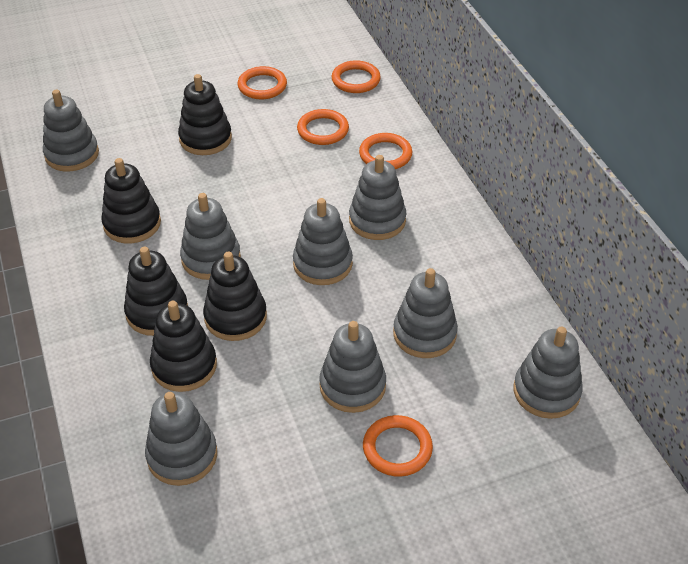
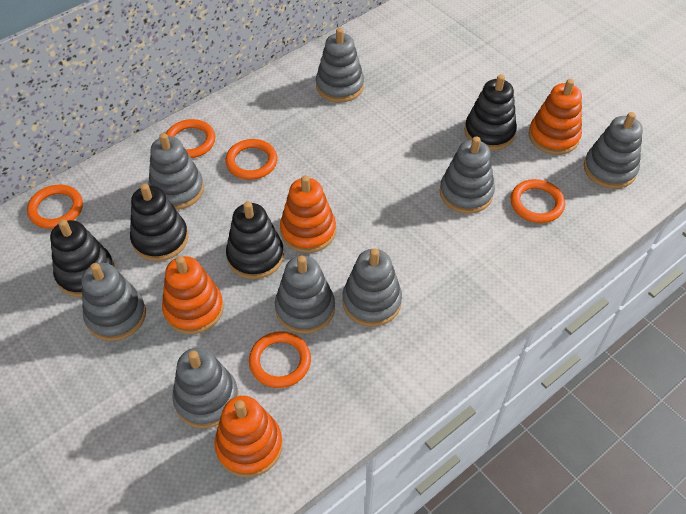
black stacking toy: 5 -> 4
orange stacking toy: 0 -> 4

